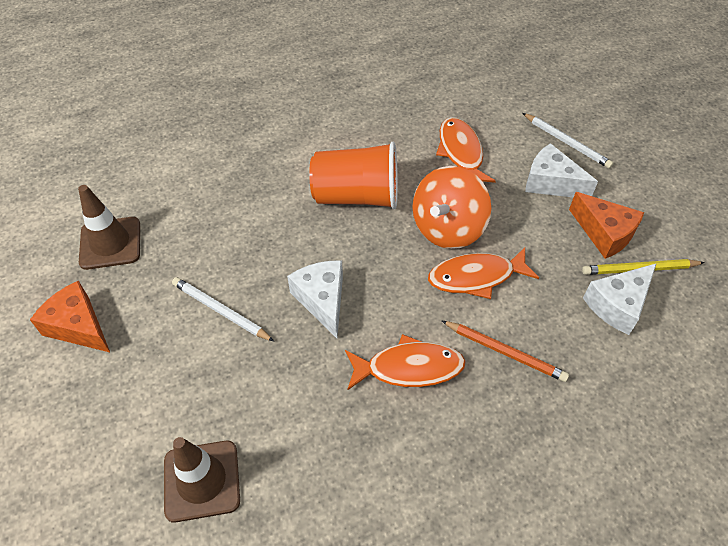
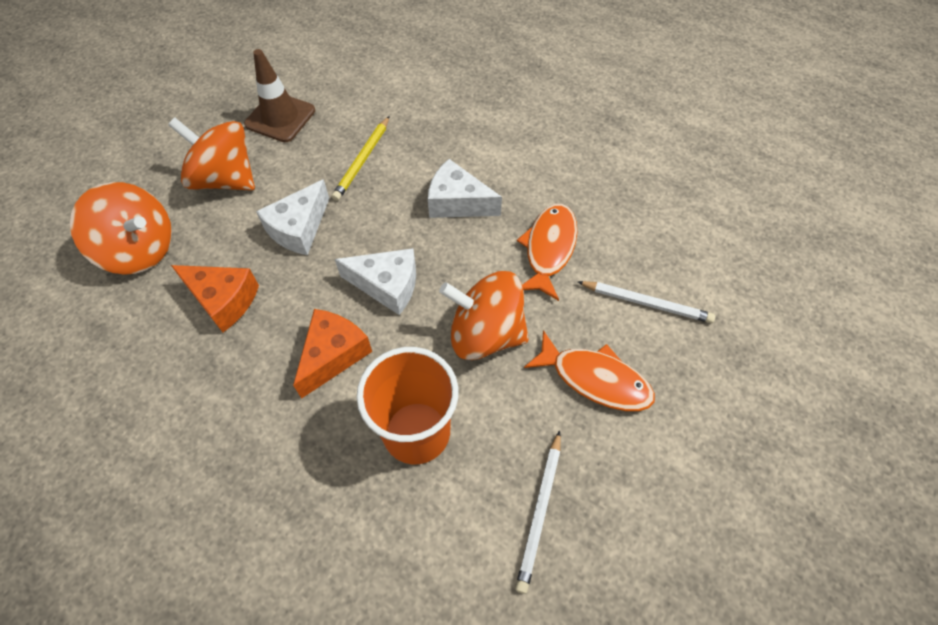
brown traffic cone: 2 -> 1
orange fish: 3 -> 2
orange pencil: 1 -> 0
orange spinning top: 1 -> 3

